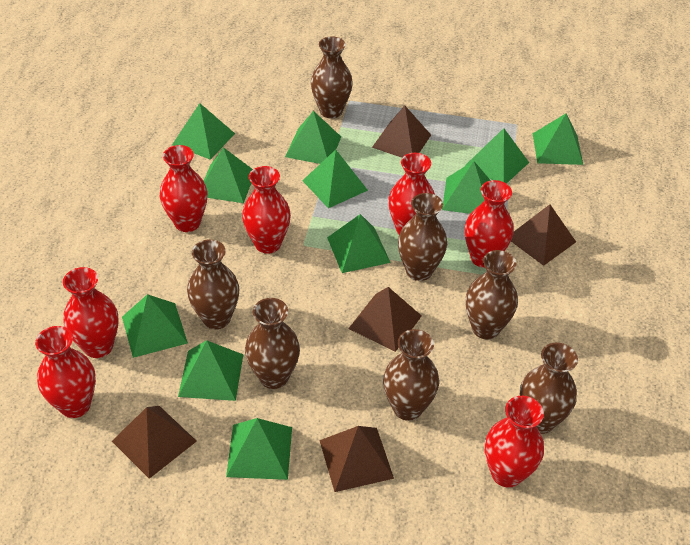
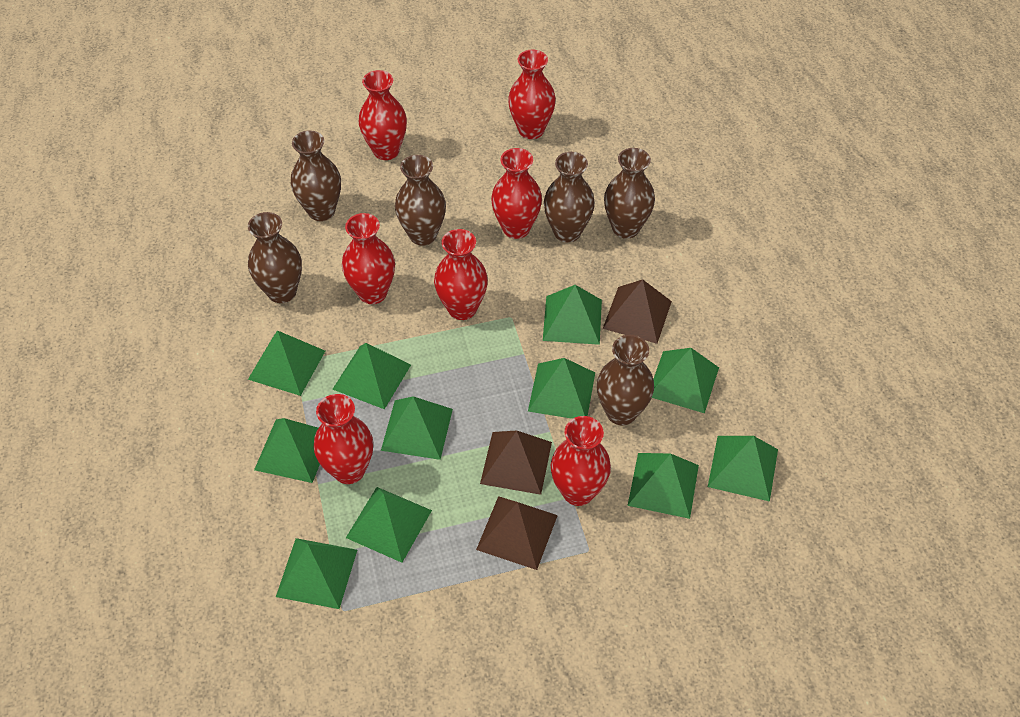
brown pyramid: 5 -> 3
brown vase: 7 -> 6

